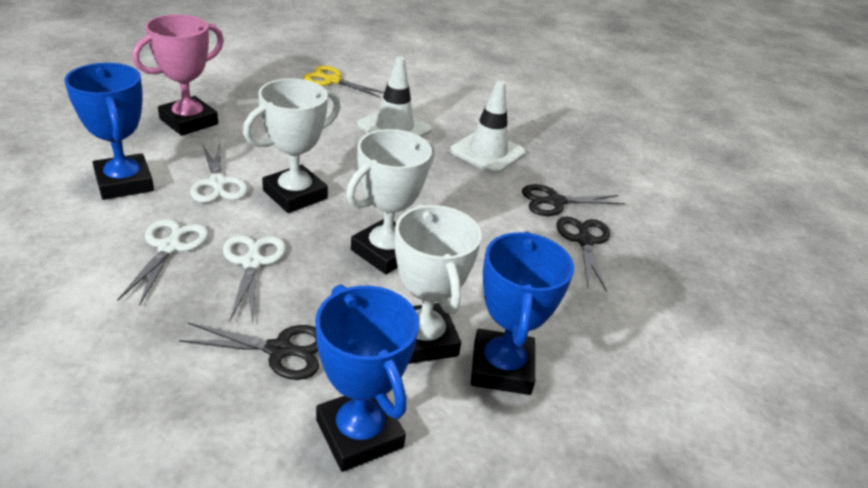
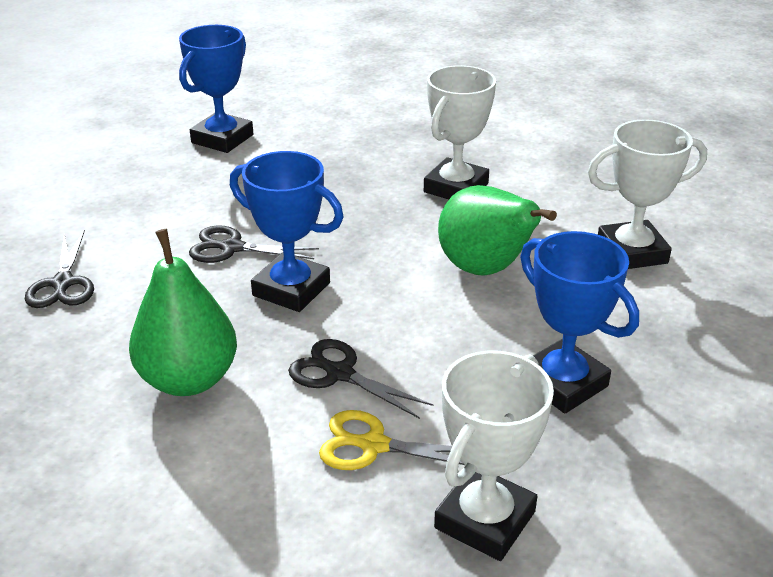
green pear: 0 -> 2
pink trophy: 1 -> 0
white scissors: 3 -> 0
white traffic cone: 2 -> 0

